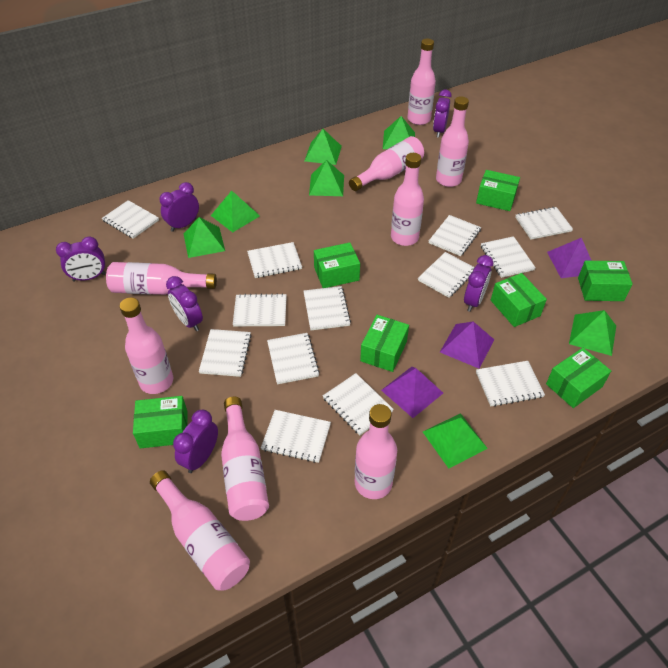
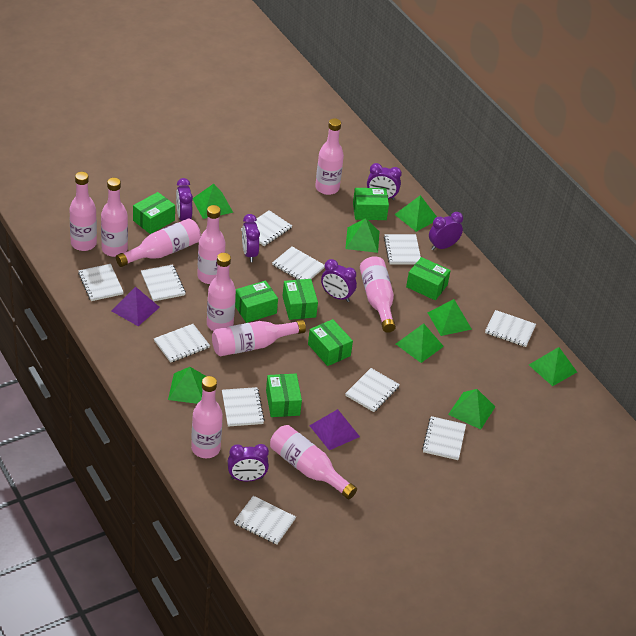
green pyramid: 7 -> 8
pink bottle: 9 -> 10
purple pyramid: 3 -> 2
white notebook: 13 -> 11

